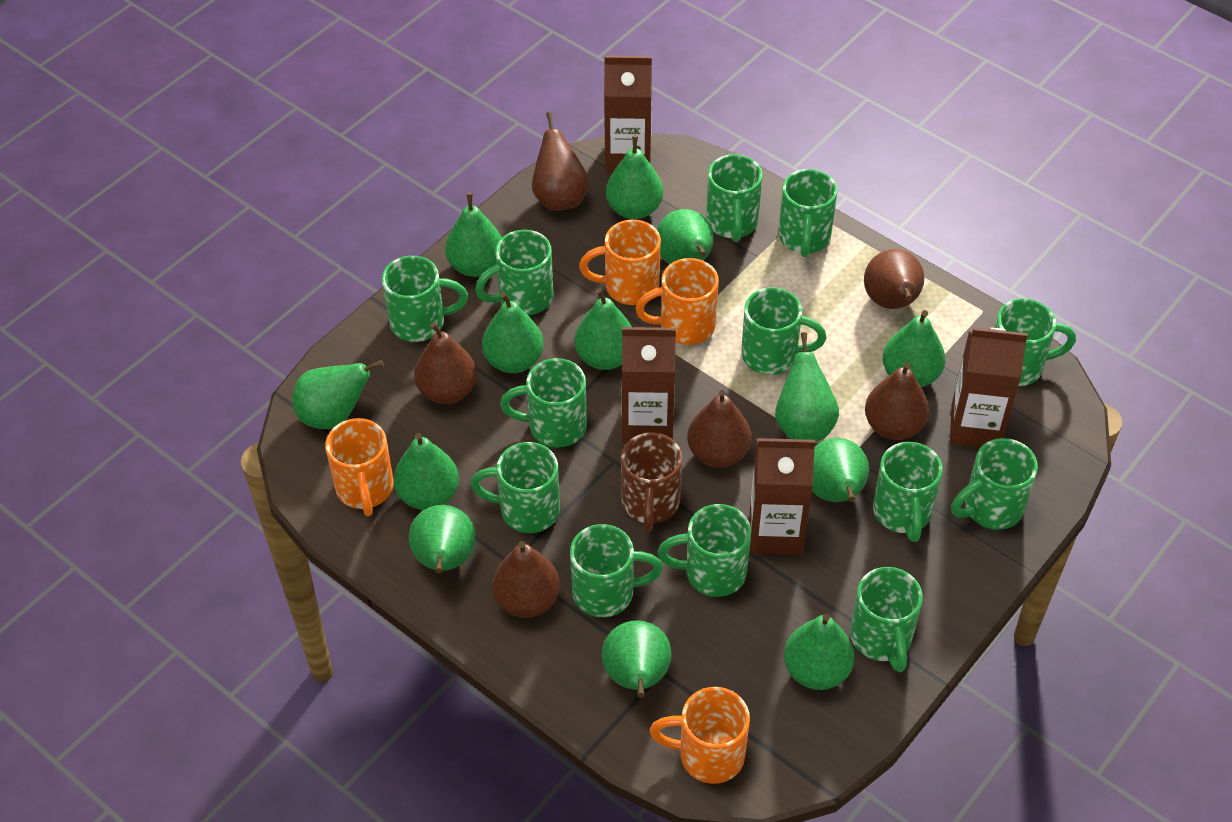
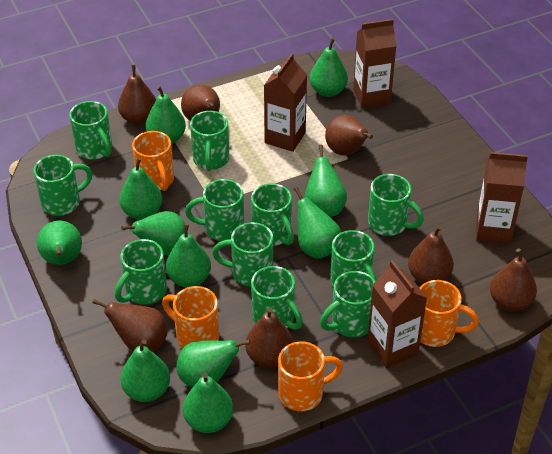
brown mug: 1 -> 0
brown pear: 6 -> 7
green mug: 13 -> 11
green pear: 13 -> 11

